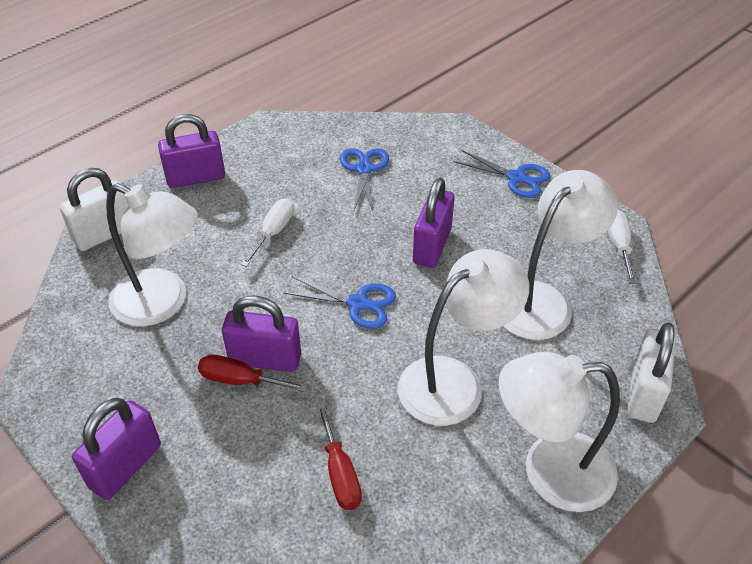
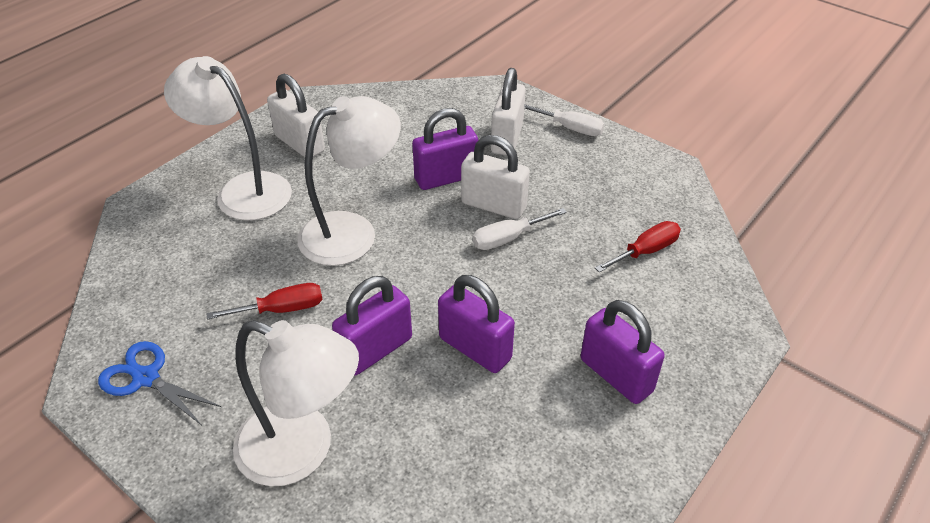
blue scissors: 3 -> 1
white lamp: 4 -> 3
white padlock: 2 -> 3

